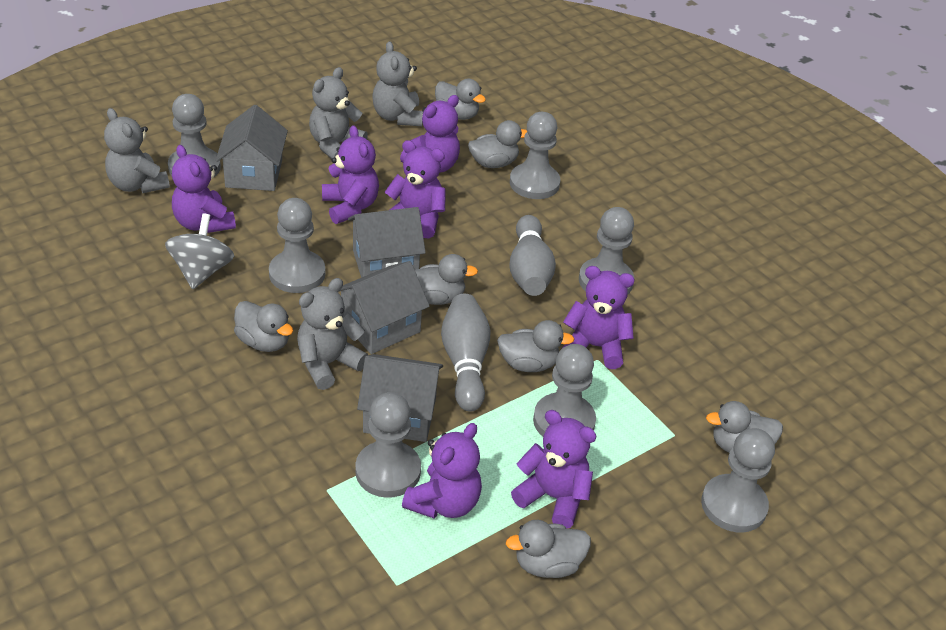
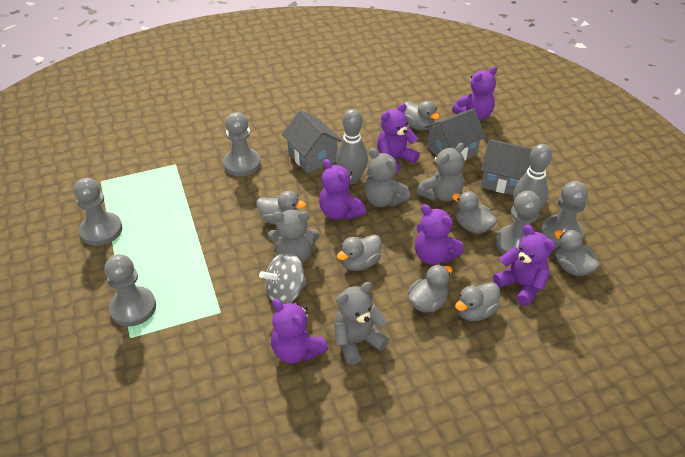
grey house: 4 -> 3
grey pawn: 7 -> 5
purple teddy bear: 7 -> 6

